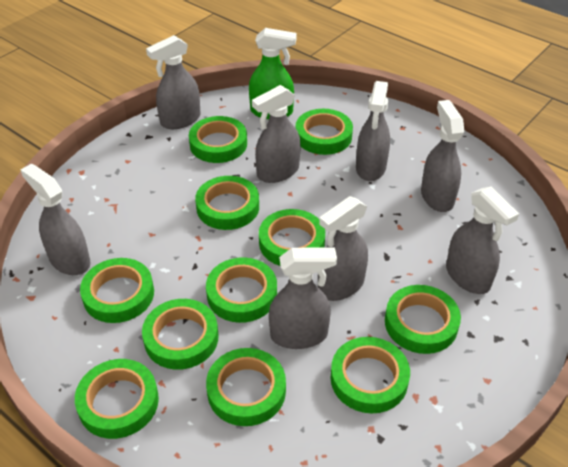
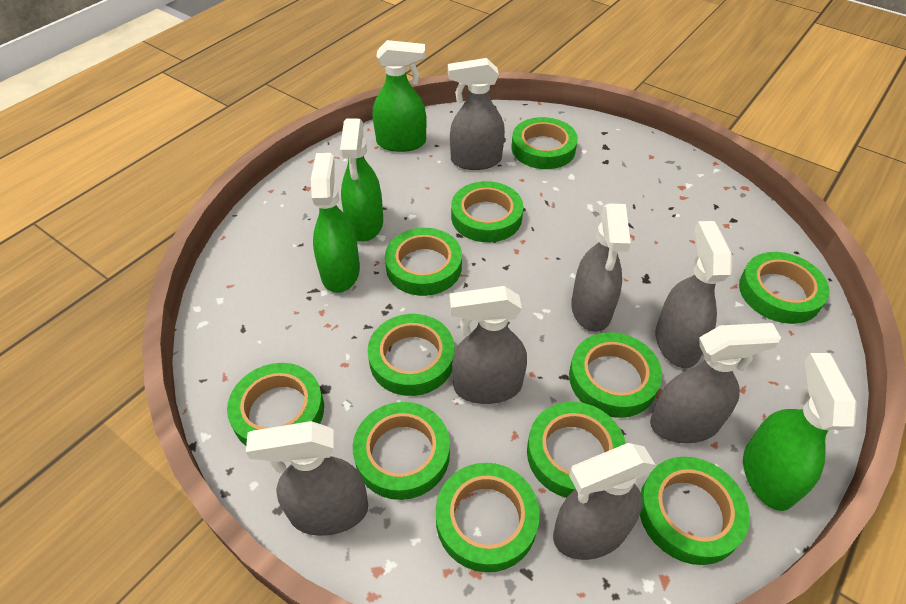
green spray bottle: 1 -> 4
grey spray bottle: 8 -> 7

